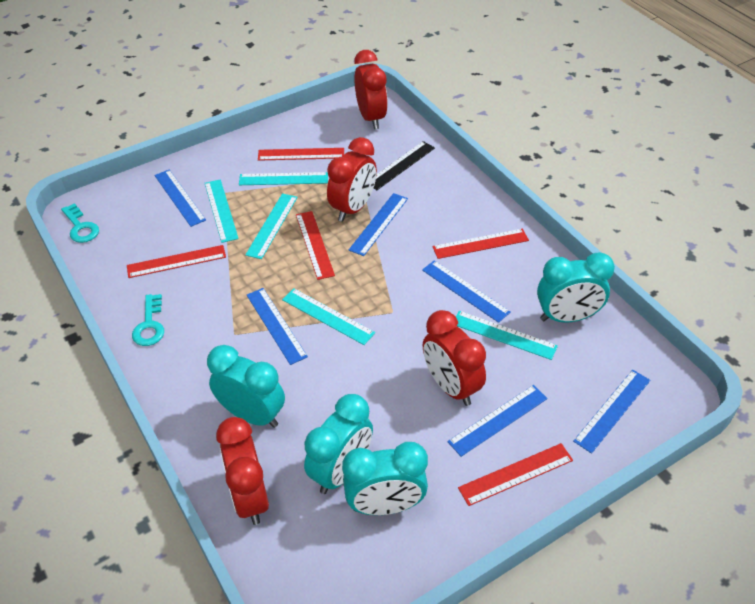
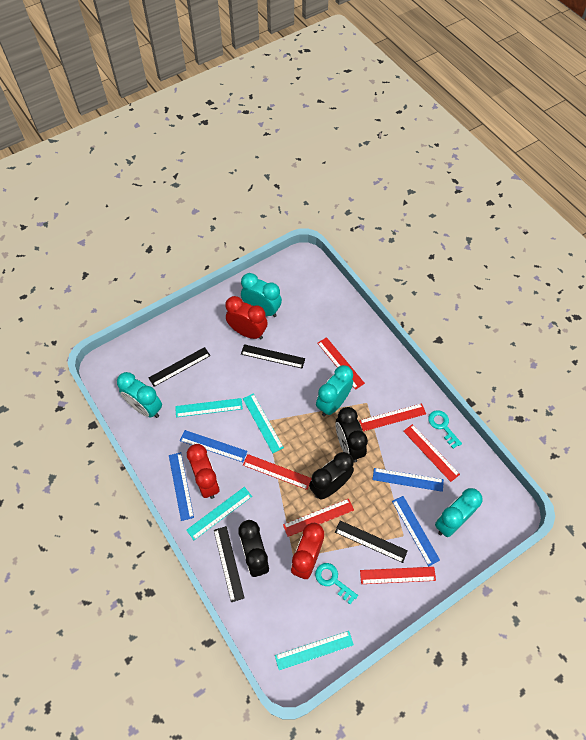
black clock: 0 -> 3
black ruler: 1 -> 4
blue ruler: 6 -> 4
red clock: 4 -> 3
red ruler: 5 -> 6
turquoise ruler: 5 -> 4

